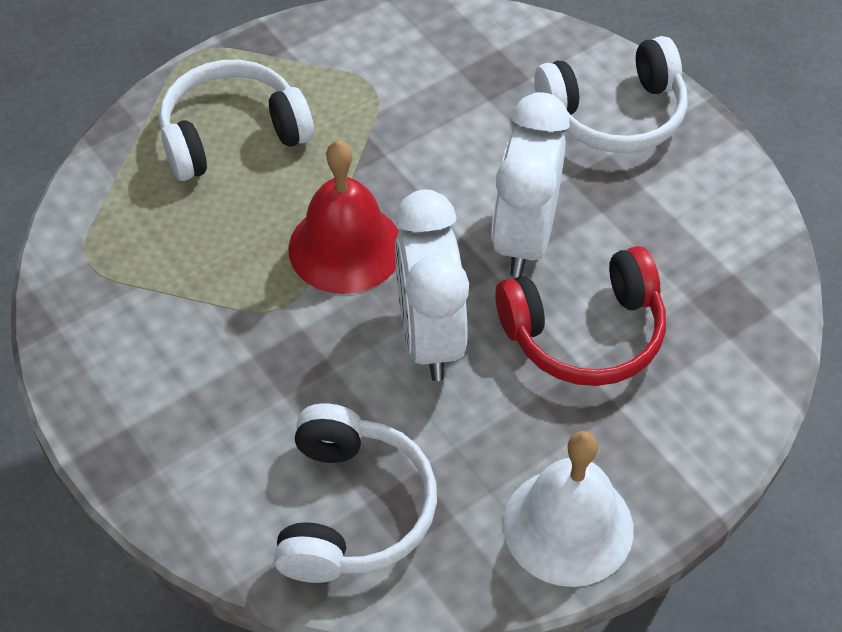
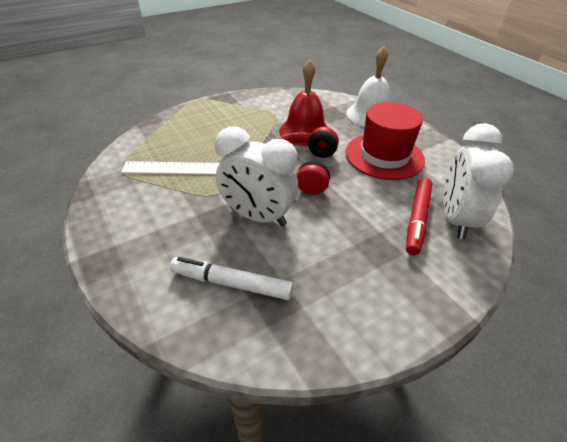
red hat: 0 -> 1
red marker: 0 -> 1
white headphones: 3 -> 0
white marker: 0 -> 1
white ruler: 0 -> 1

